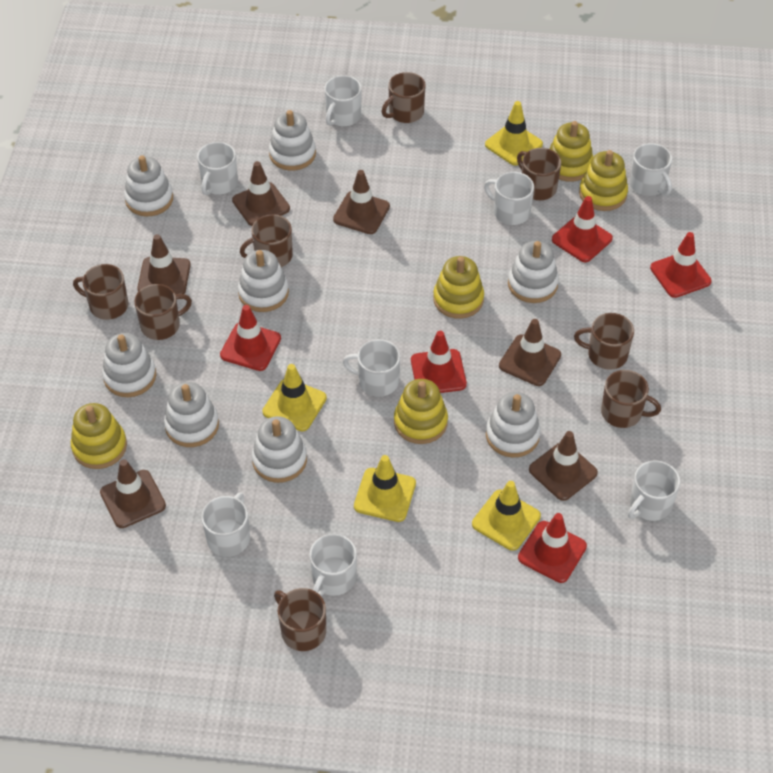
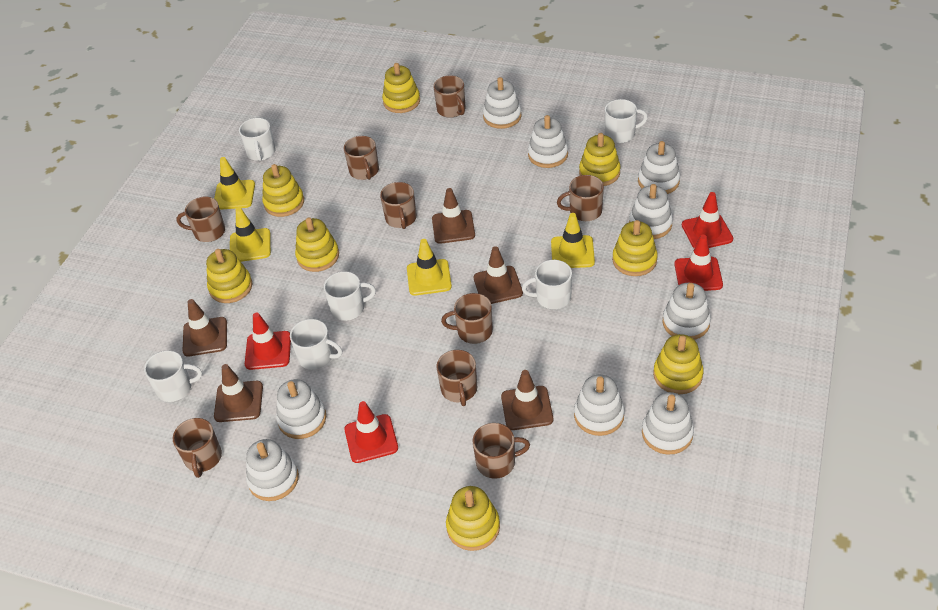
brown mug: 8 -> 9
brown traffic cone: 6 -> 5
red traffic cone: 5 -> 4
white mug: 8 -> 6
white stacking toy: 8 -> 9
yellow stacking toy: 5 -> 8

